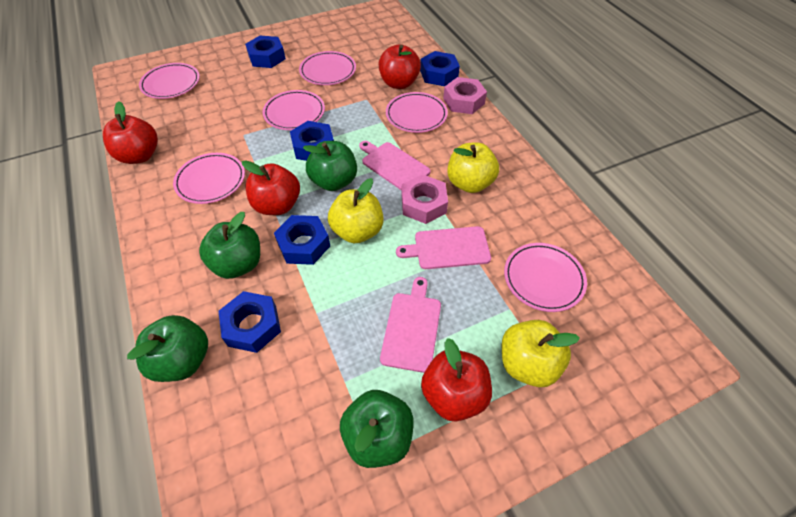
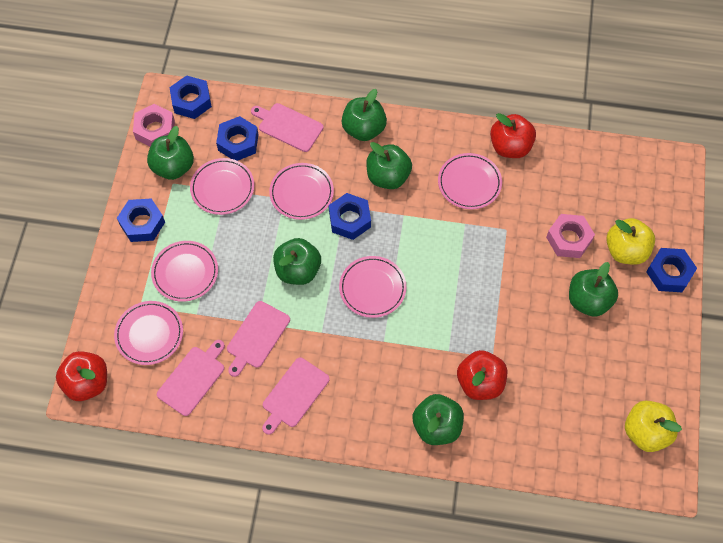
green apple: 4 -> 6
pink cutting board: 3 -> 4
red apple: 4 -> 3
yellow apple: 3 -> 2

